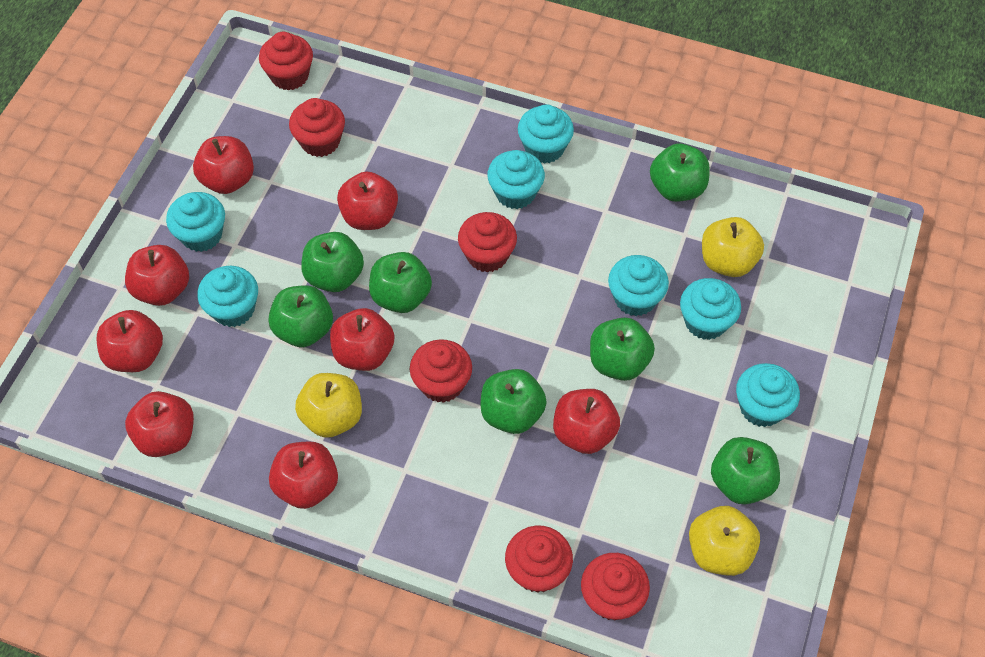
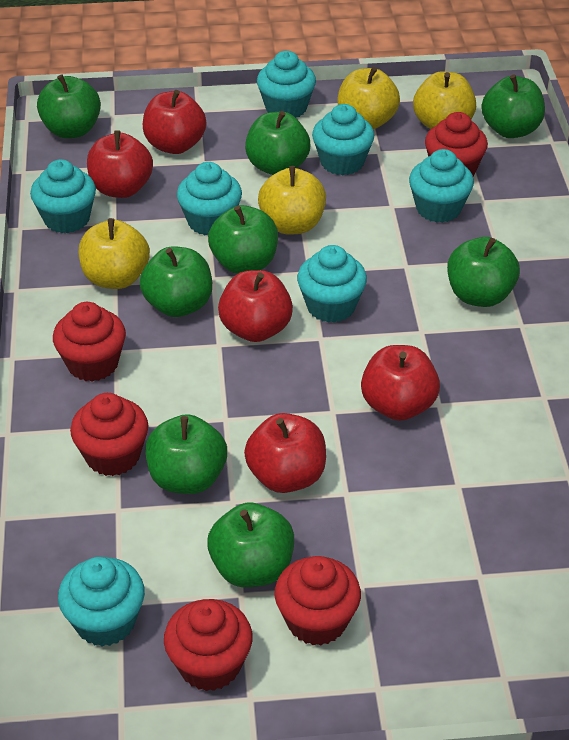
green apple: 7 -> 8
red apple: 8 -> 5
red cupcake: 6 -> 5
yellow apple: 3 -> 4

